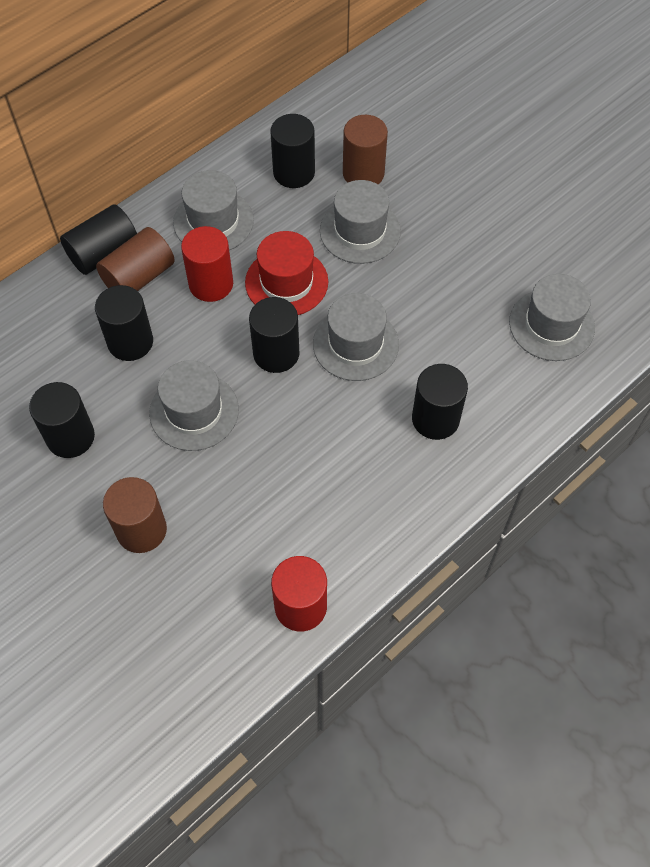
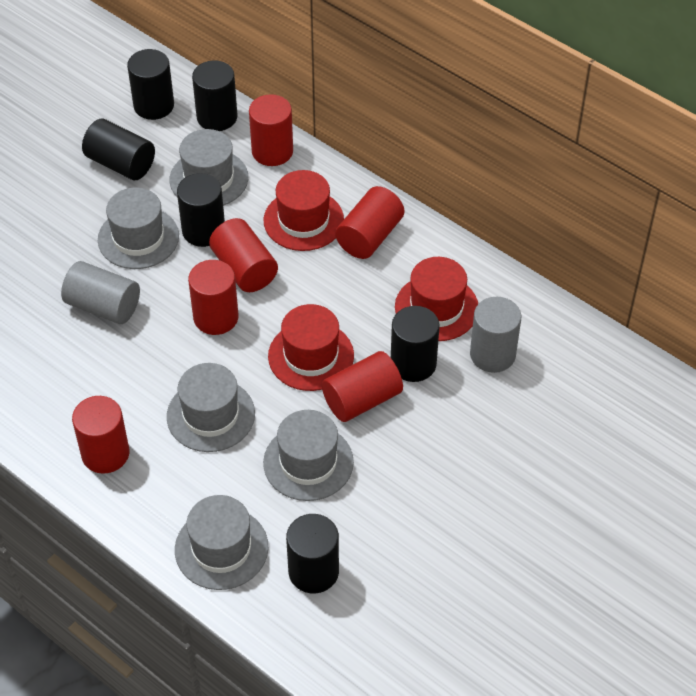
brown cylinder: 3 -> 0
grey cylinder: 0 -> 2
red cylinder: 2 -> 6
red hat: 1 -> 3

